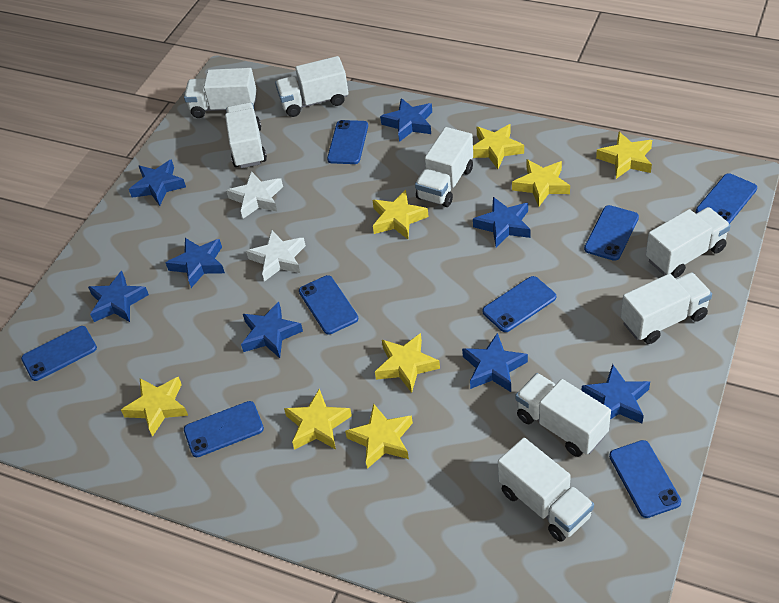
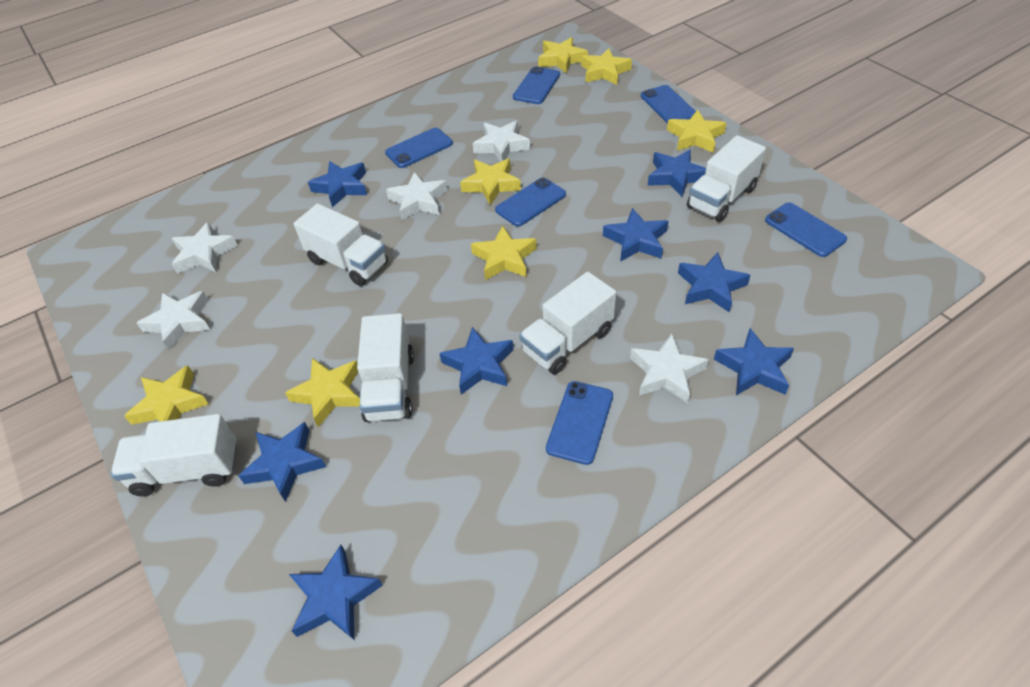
blue phone: 8 -> 6
white star: 2 -> 5
white truck: 8 -> 5
yellow star: 8 -> 7

